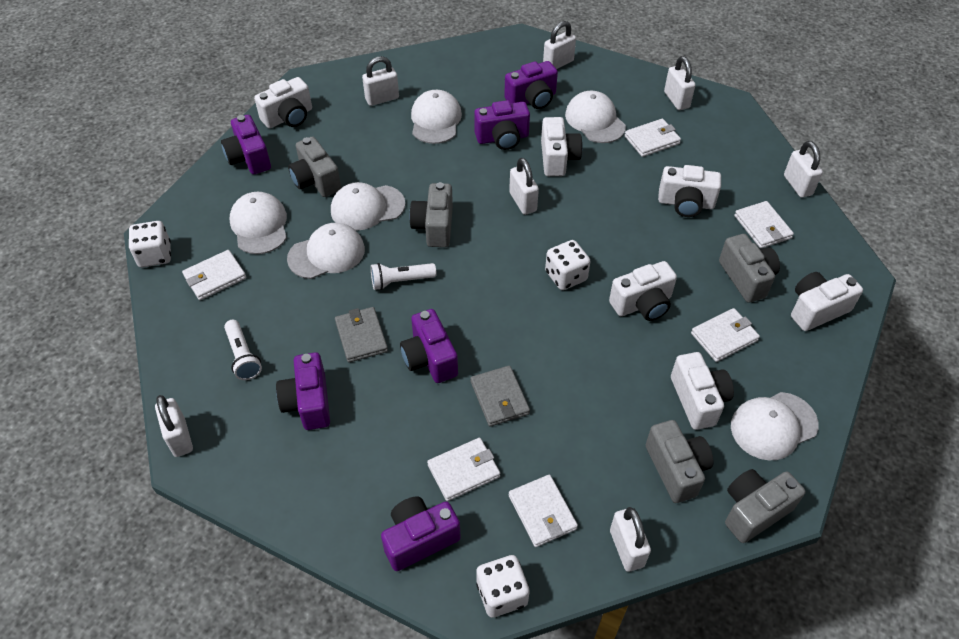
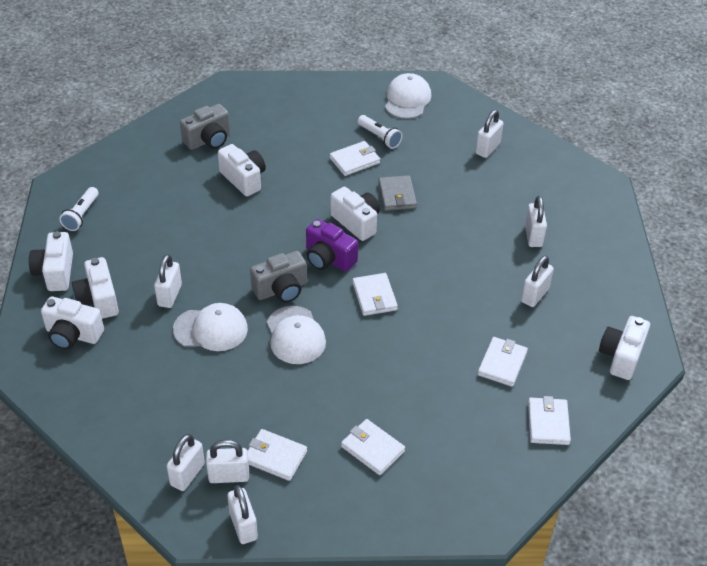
grey camera: 5 -> 2
grey wallet: 2 -> 1
purple camera: 6 -> 1
white cap: 6 -> 3
white dice: 3 -> 0

